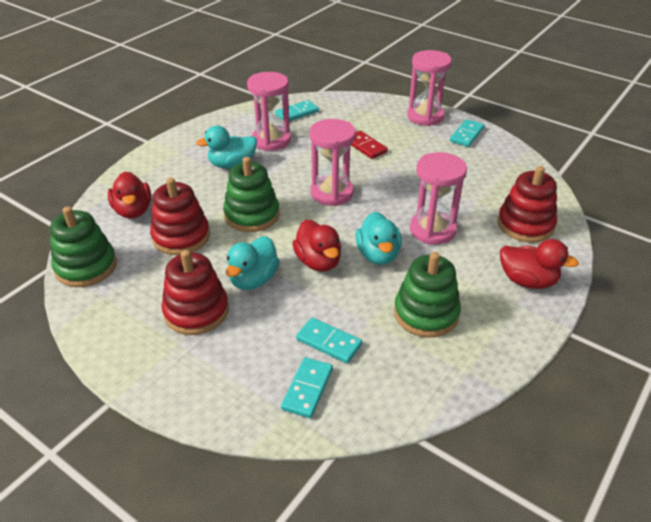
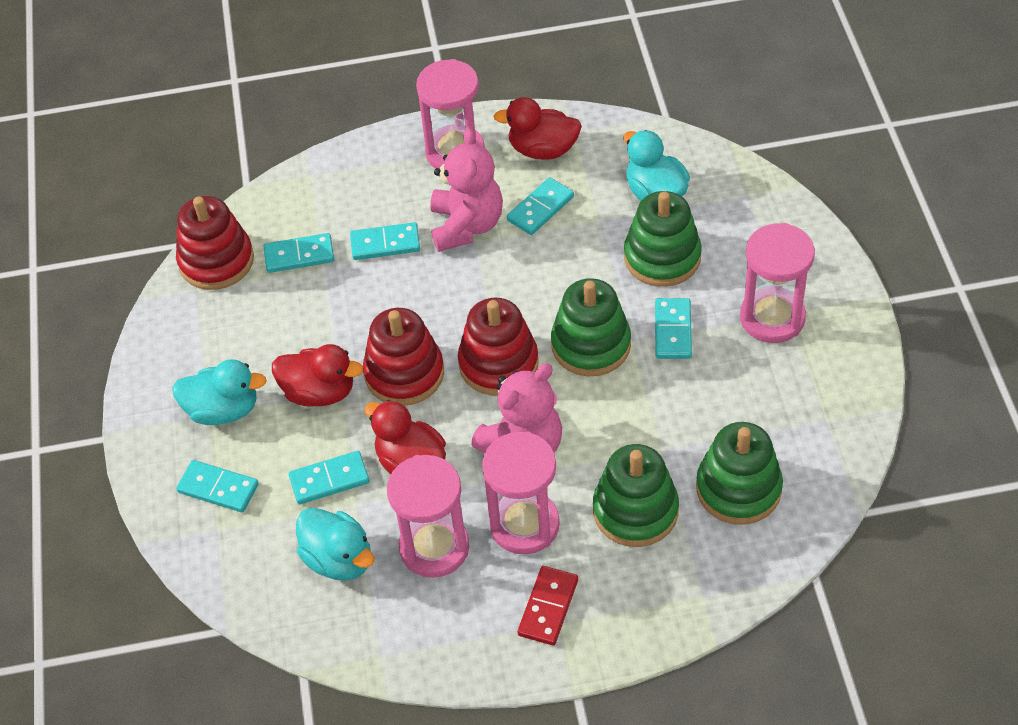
green stacking toy: 3 -> 4
pink teddy bear: 0 -> 2
turquoise domino: 4 -> 6

